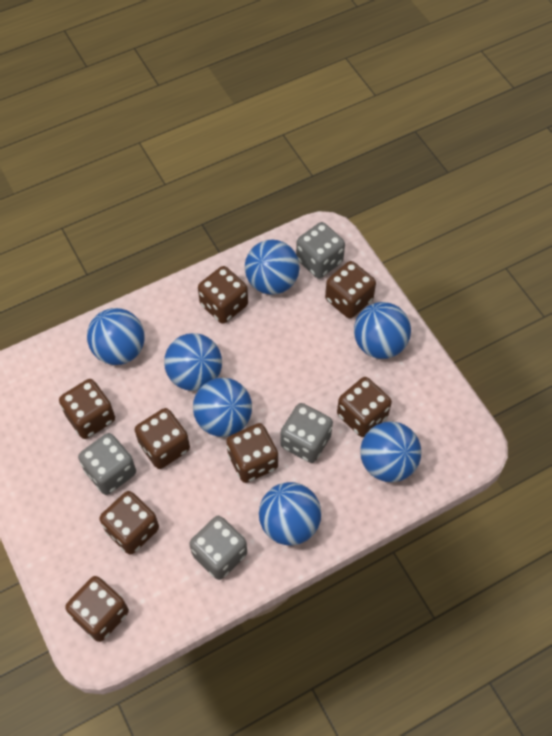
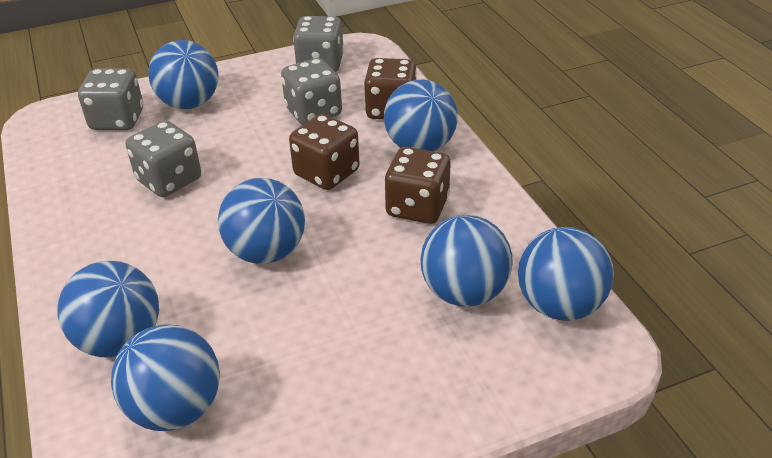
brown dice: 8 -> 3

